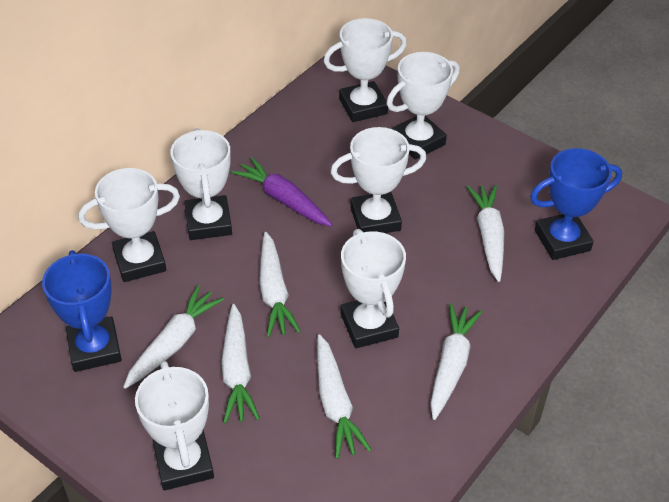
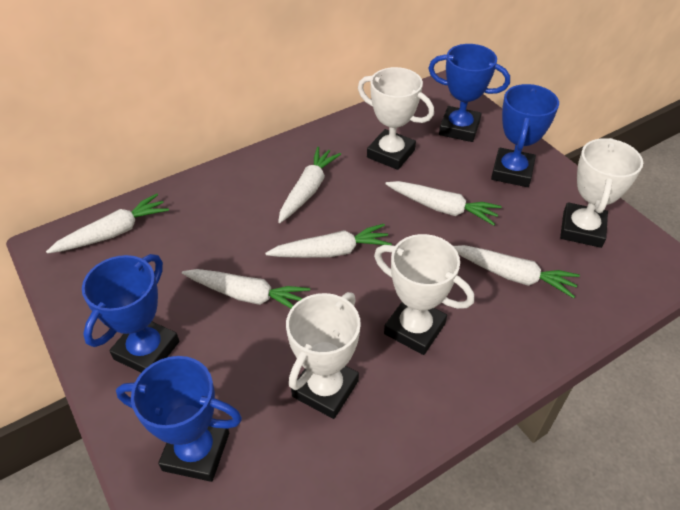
blue trophy: 2 -> 4
purple carrot: 1 -> 0
white trophy: 7 -> 4

